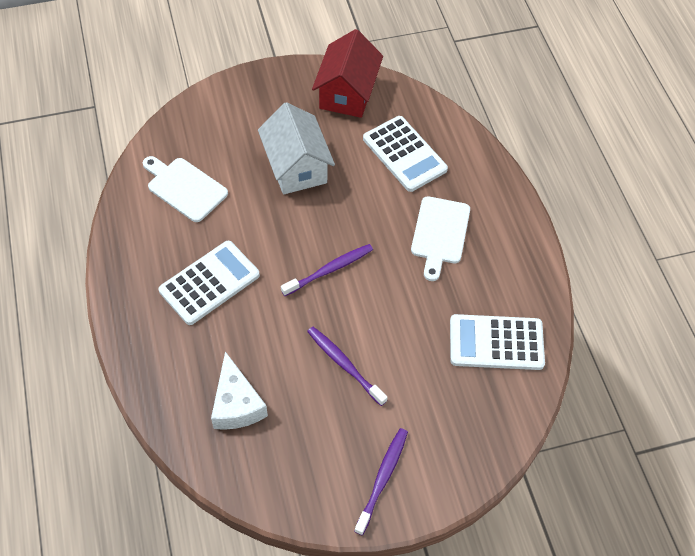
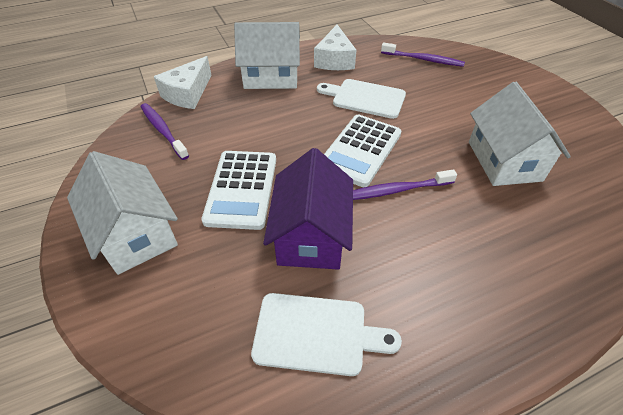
purple house: 0 -> 1
red house: 1 -> 0
white calculator: 3 -> 2
white cheese: 1 -> 2
white house: 1 -> 3

